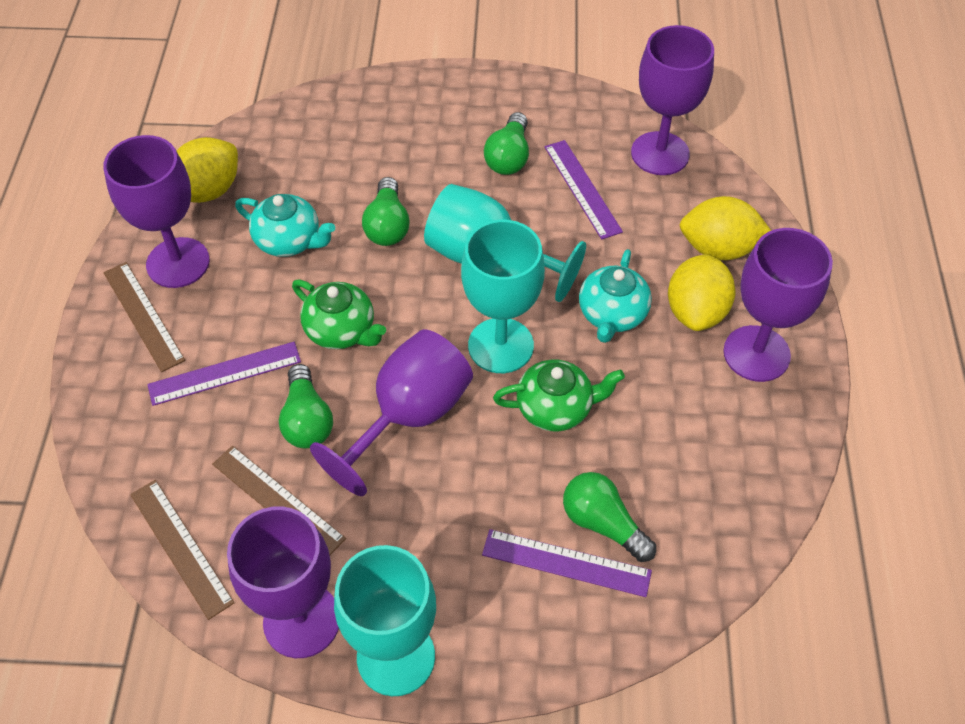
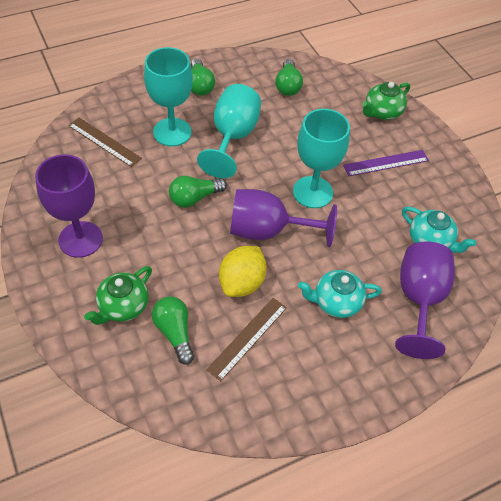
brown ruler: 3 -> 2
purple goblet: 5 -> 3
purple ruler: 3 -> 1
yellow lemon: 3 -> 1

